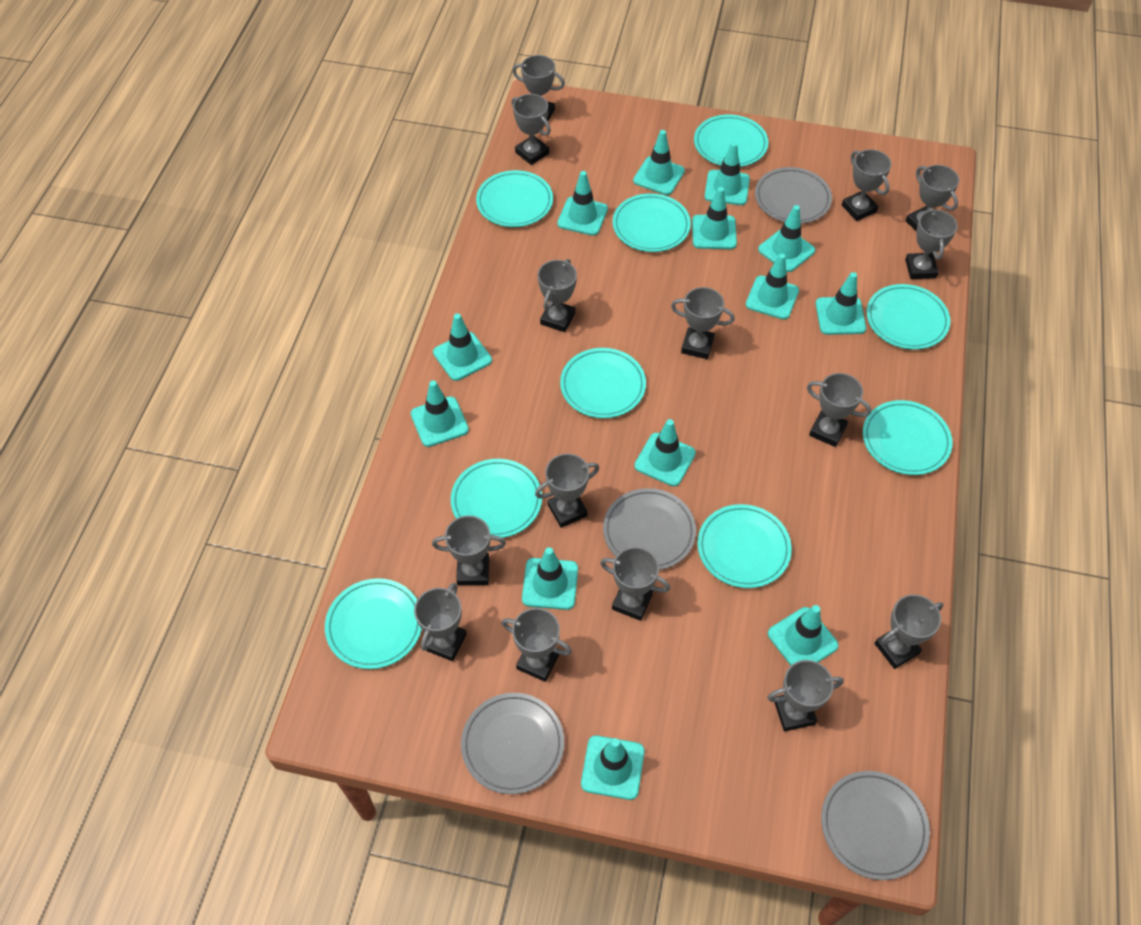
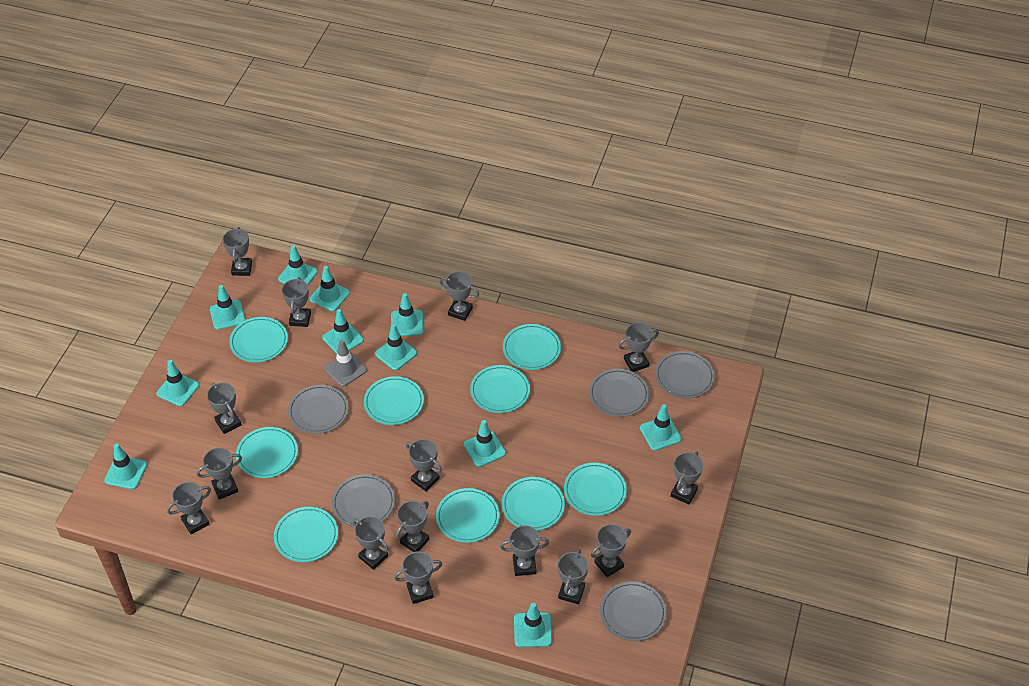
grey plate: 4 -> 5
grey traffic cone: 0 -> 1
turquoise traffic cone: 13 -> 11

